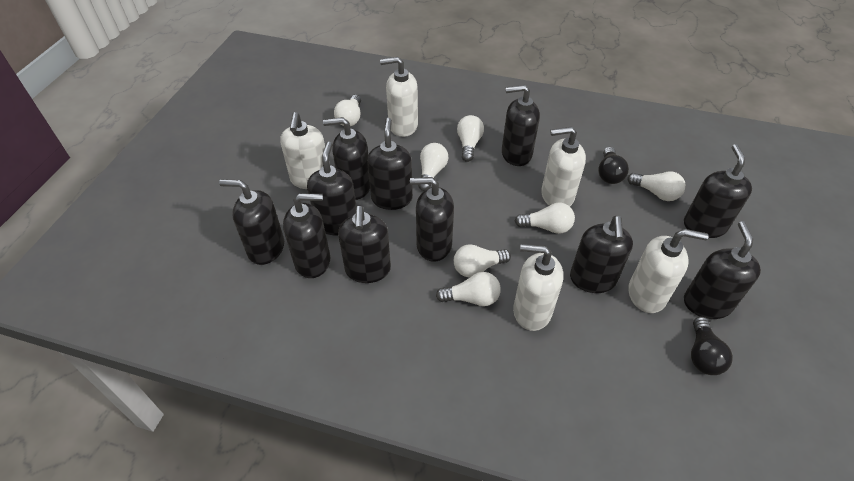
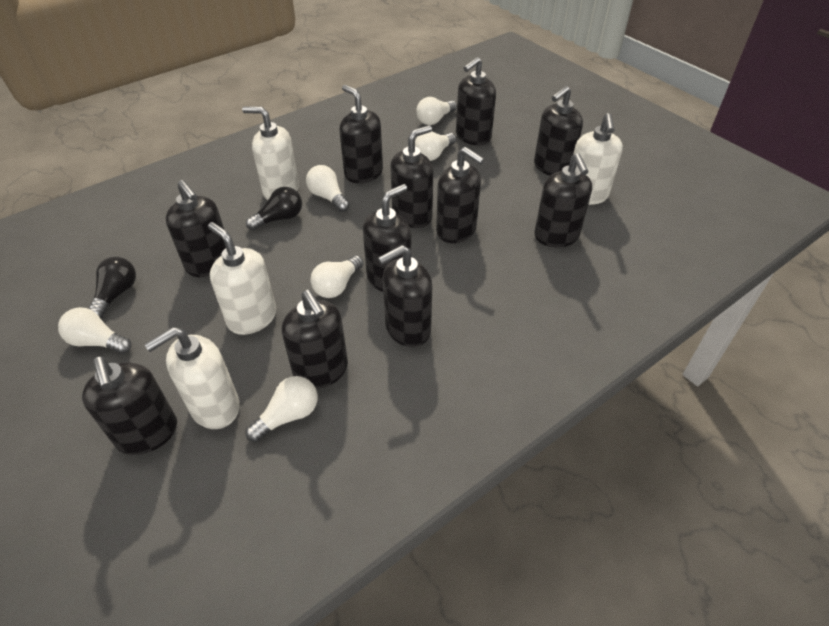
white light bulb: 7 -> 6
white soap dispenser: 5 -> 4

